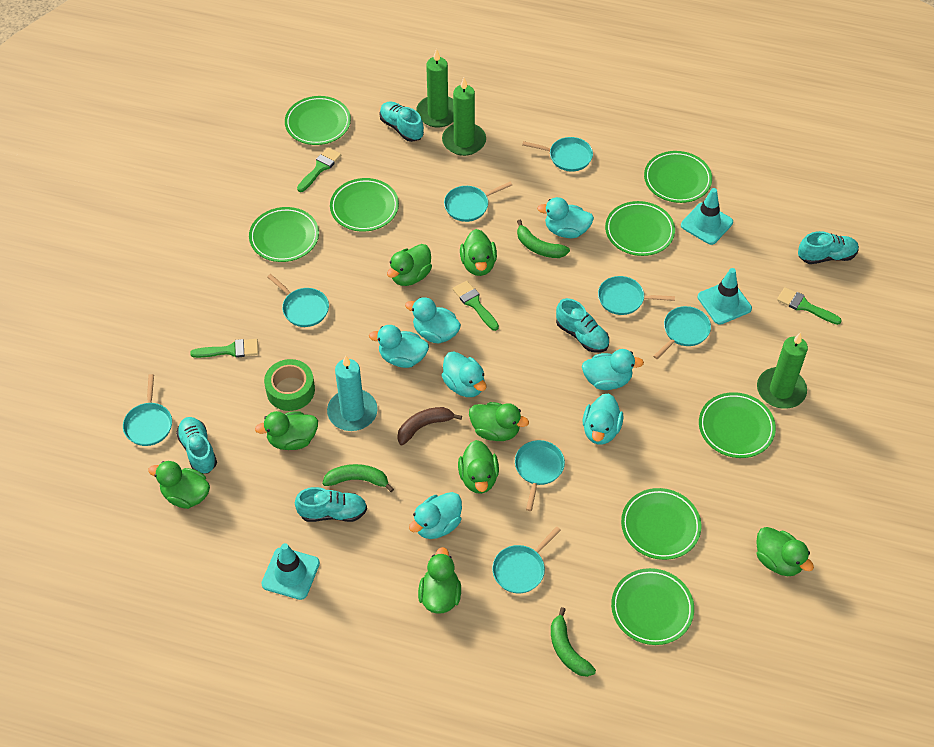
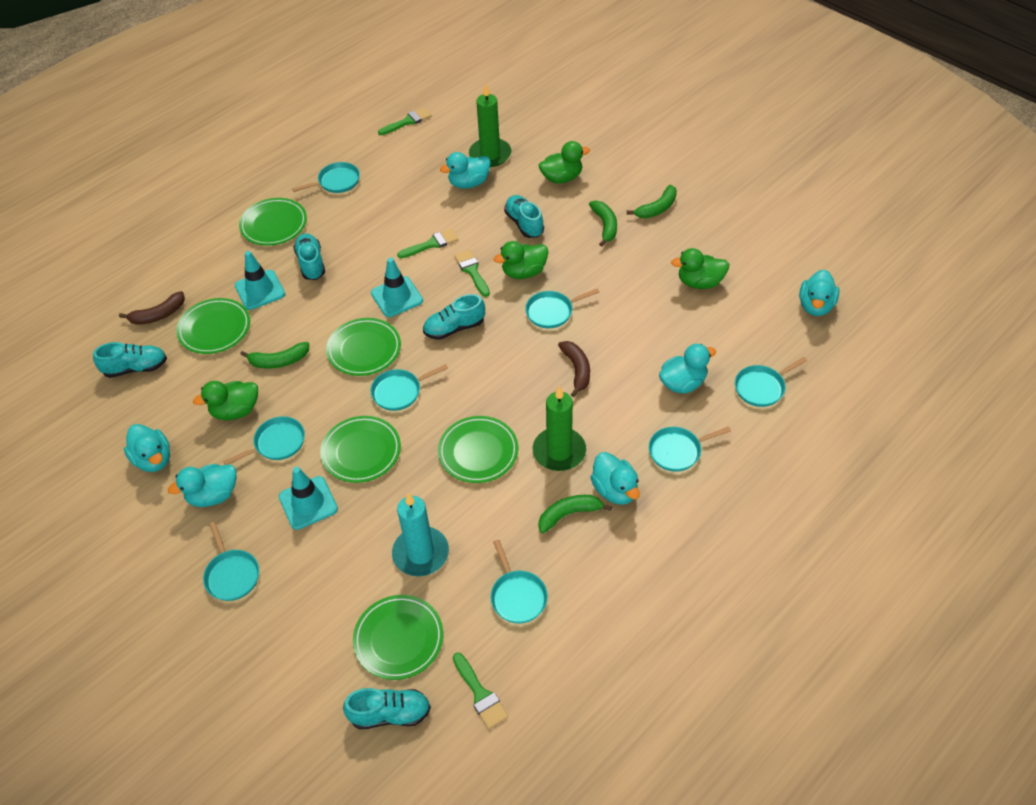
brown banana: 1 -> 2
green banana: 3 -> 4
green candle: 3 -> 2
green duck: 8 -> 4
green plate: 8 -> 6
green tape: 1 -> 0
turquoise duck: 7 -> 6

